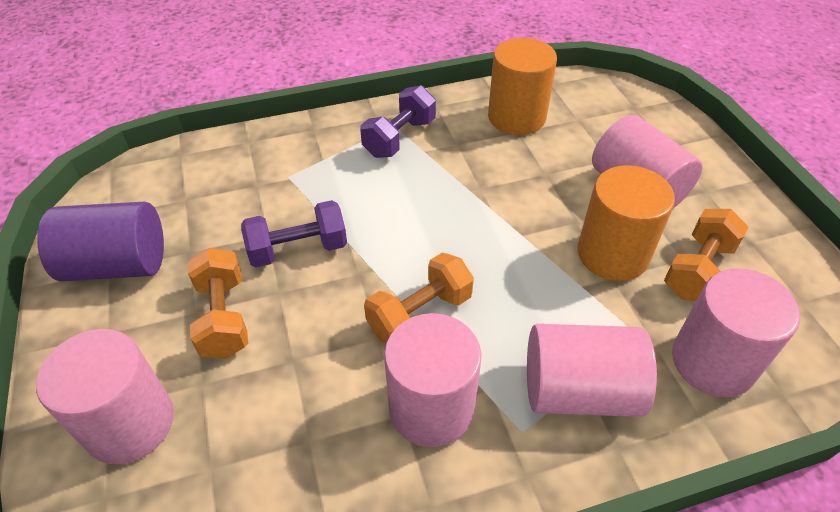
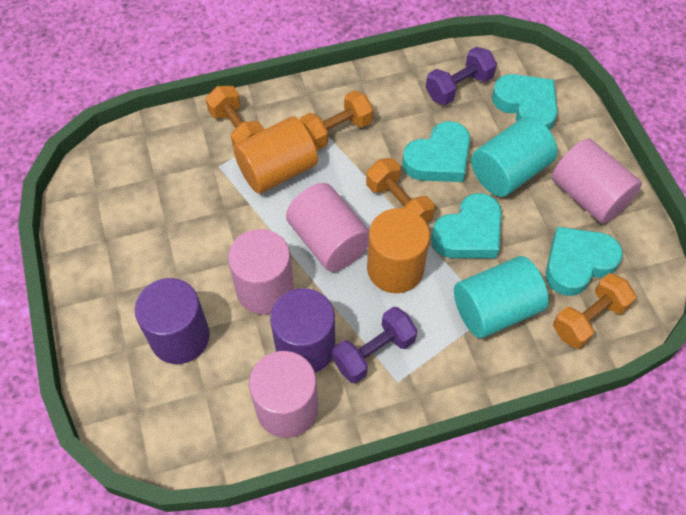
orange dumbbell: 3 -> 4
pink cylinder: 5 -> 4
purple cylinder: 1 -> 2
turquoise cylinder: 0 -> 2
turquoise heart: 0 -> 4

